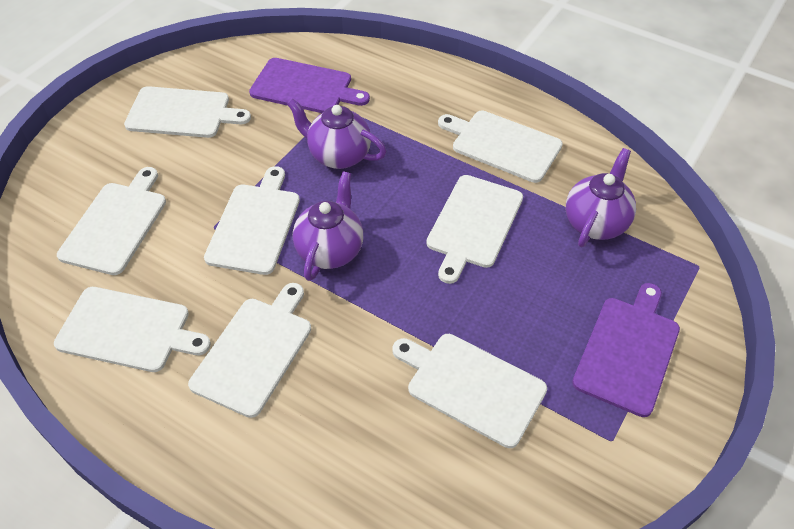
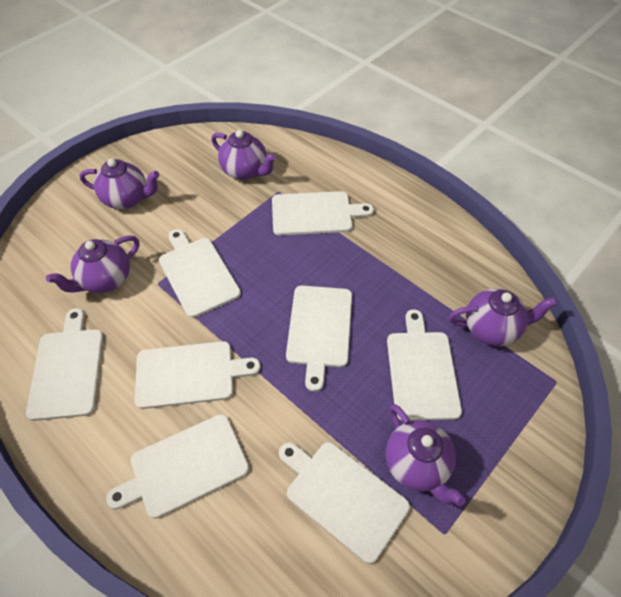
purple cutting board: 2 -> 0
purple teapot: 3 -> 5

